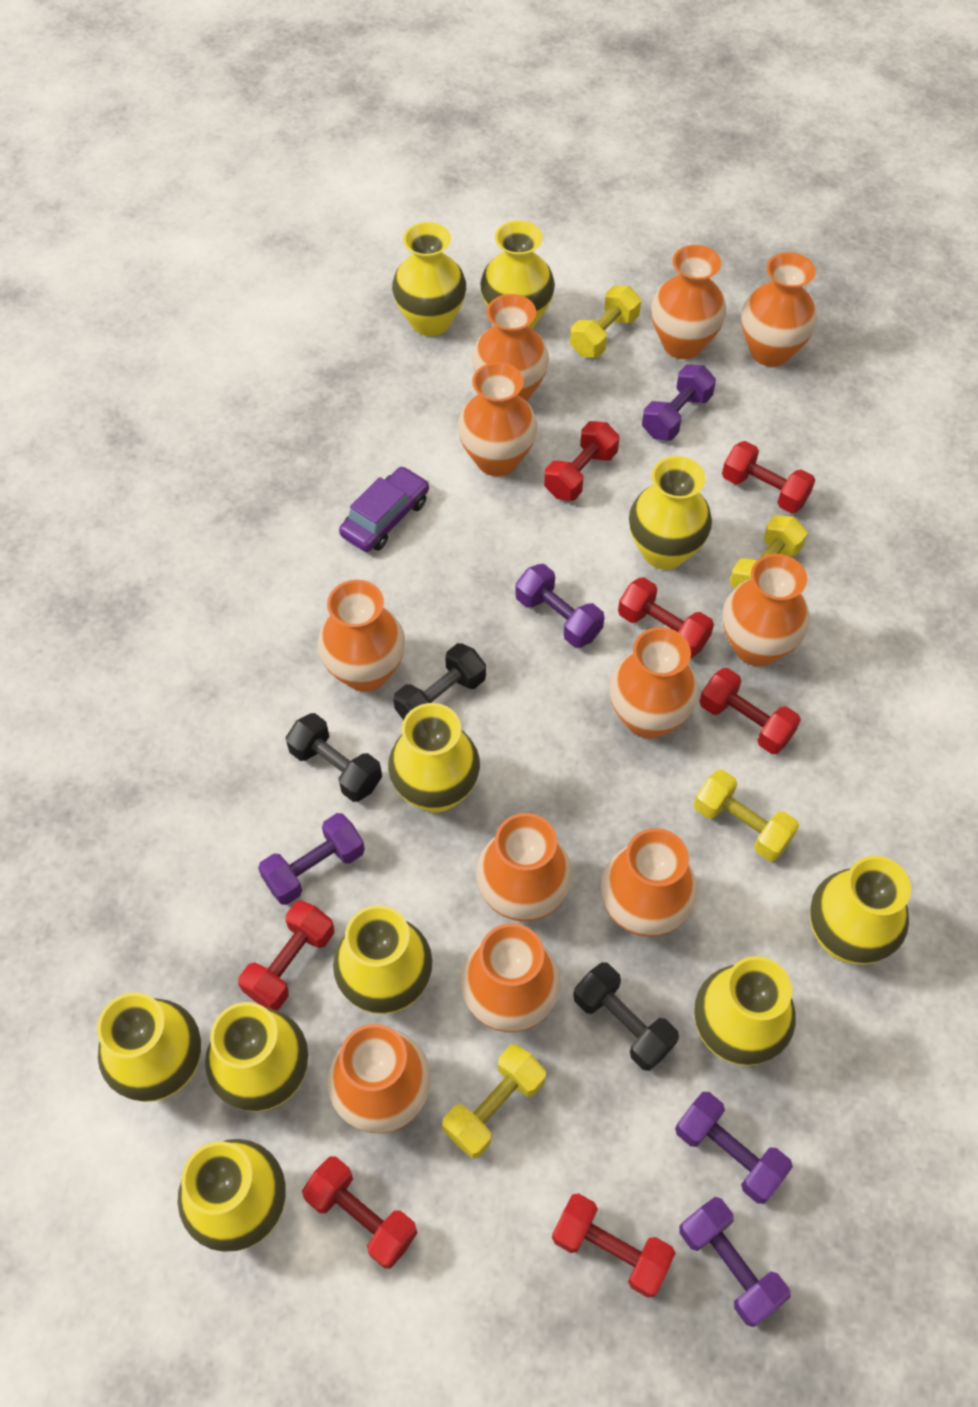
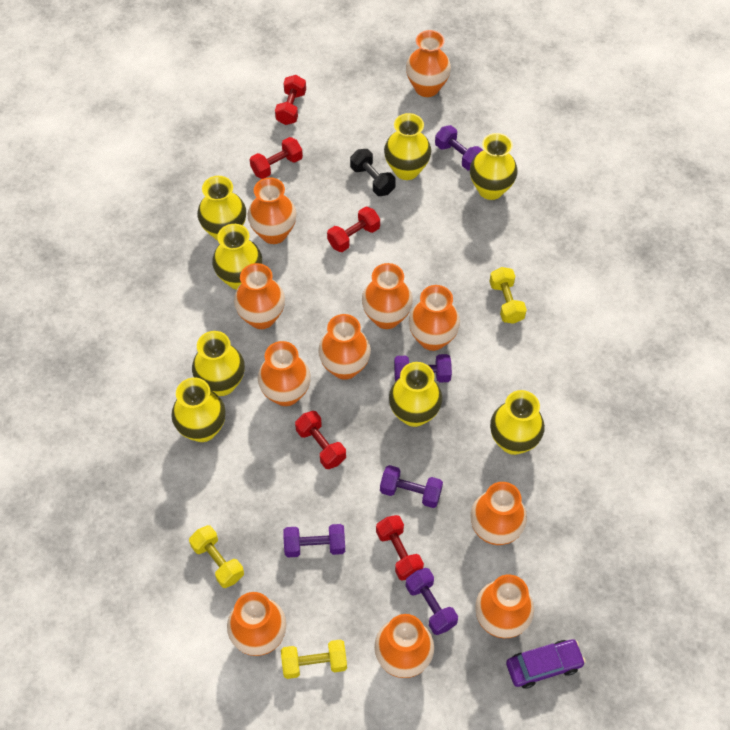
black dumbbell: 3 -> 1
red dumbbell: 7 -> 5
yellow dumbbell: 4 -> 3
yellow vase: 10 -> 8

